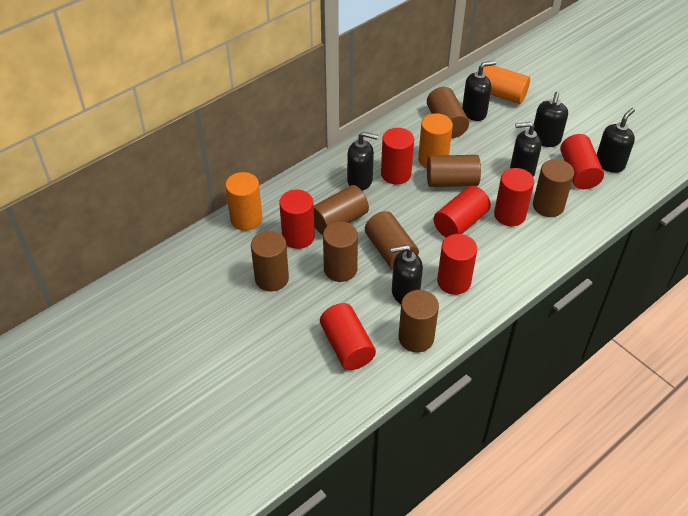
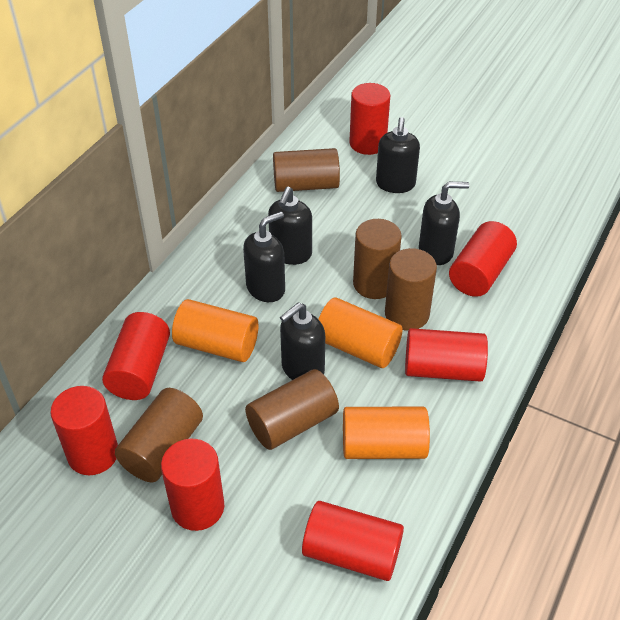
black soap dispenser: 6 -> 5
brown cylinder: 8 -> 5

